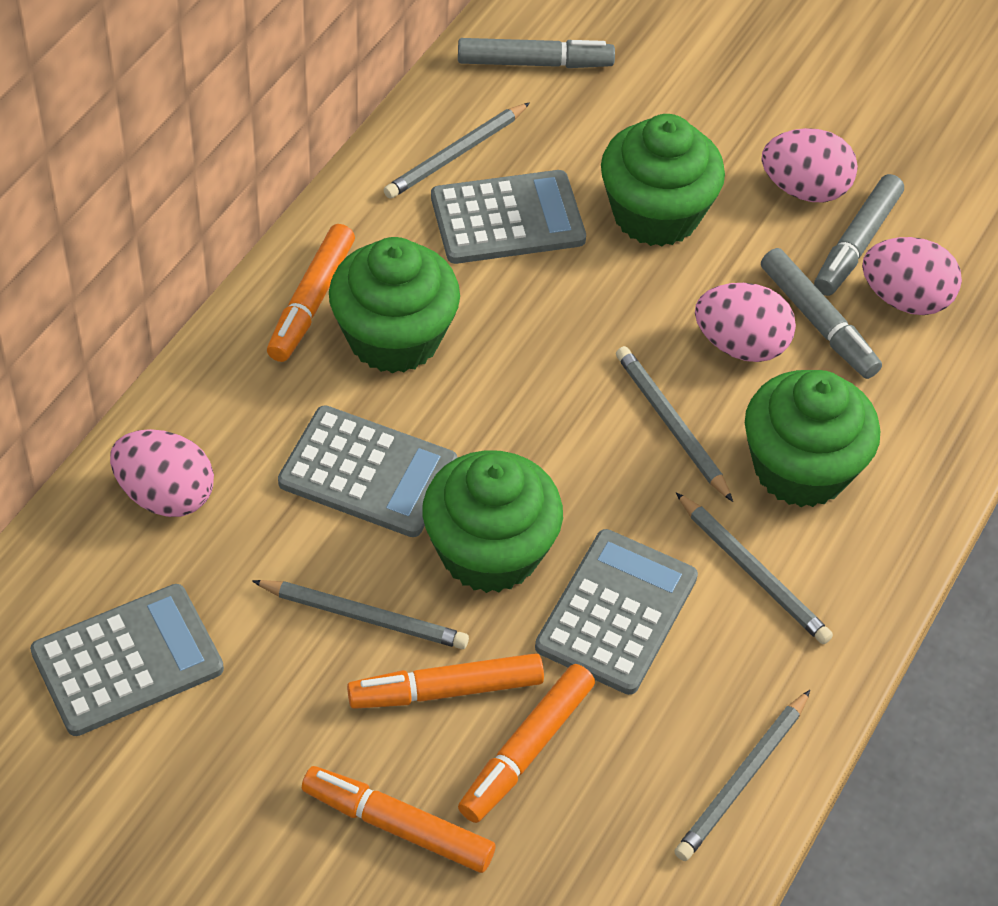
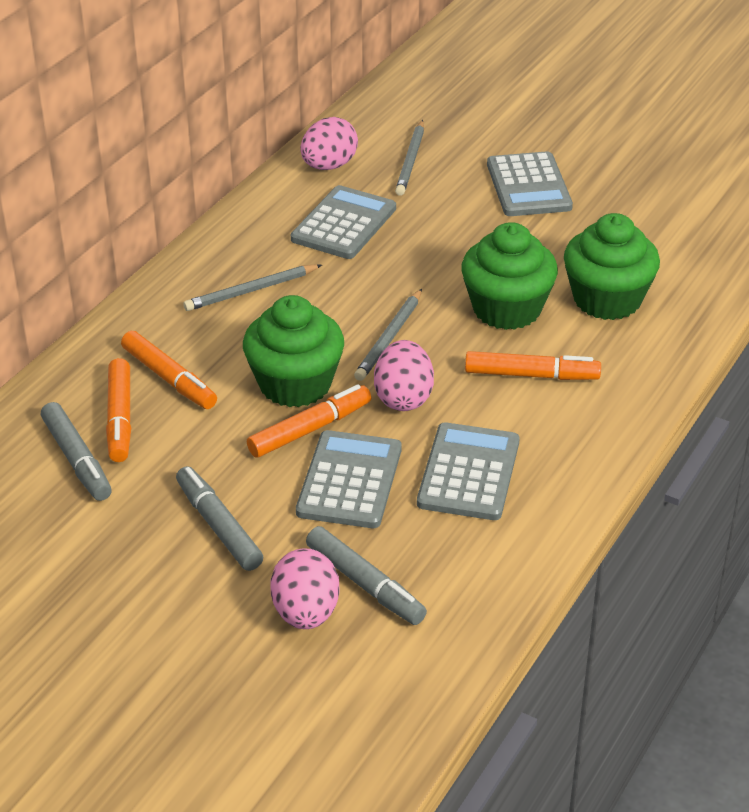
green cupcake: 4 -> 3
grey pencil: 5 -> 3
pink egg: 4 -> 3

